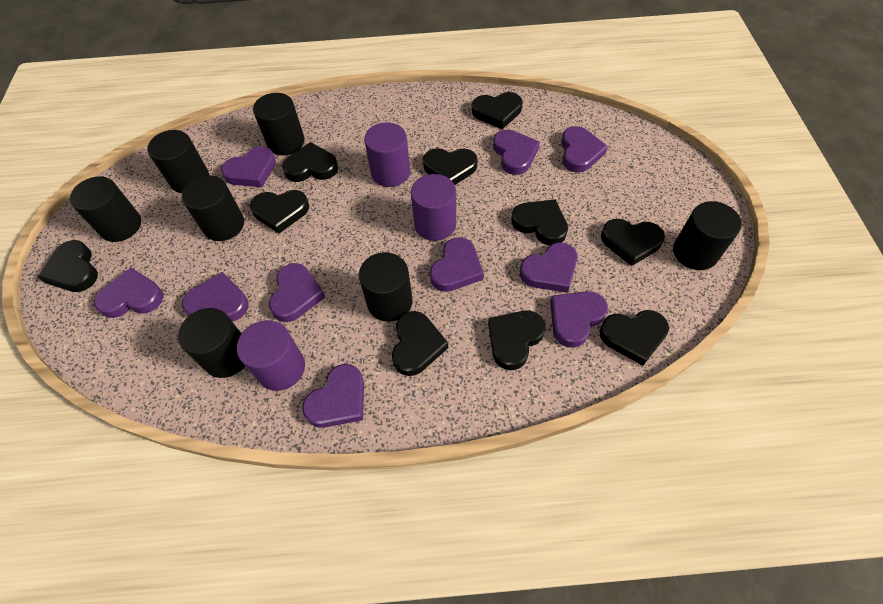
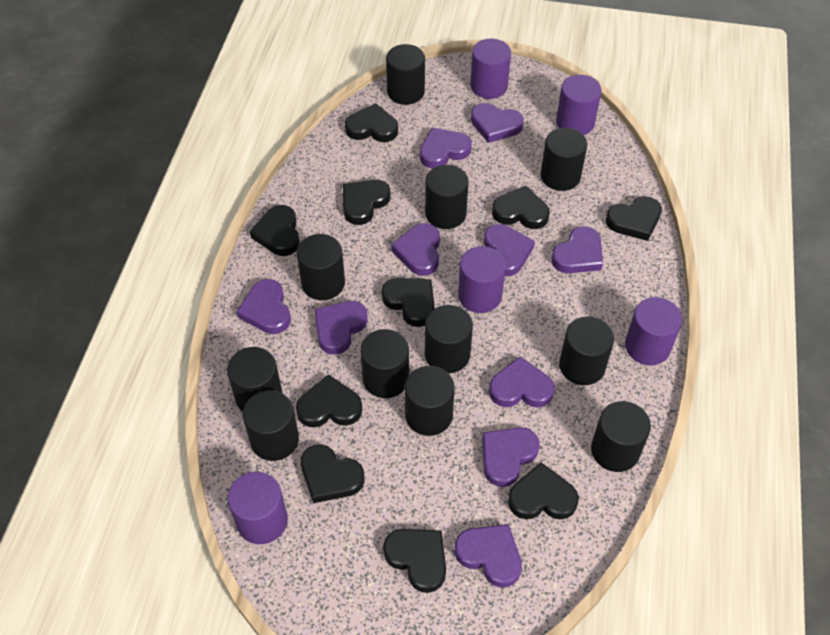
black cylinder: 7 -> 11
purple cylinder: 3 -> 5

